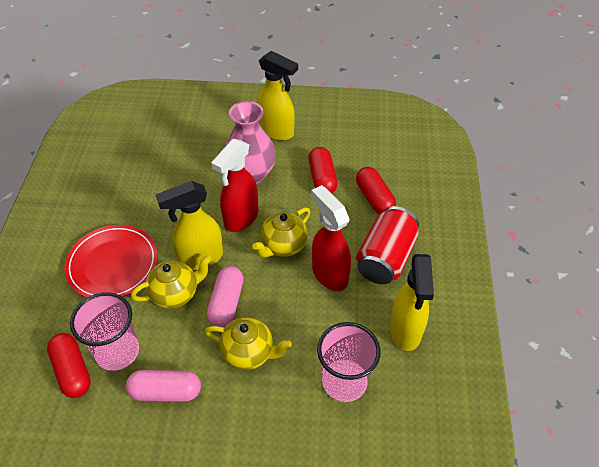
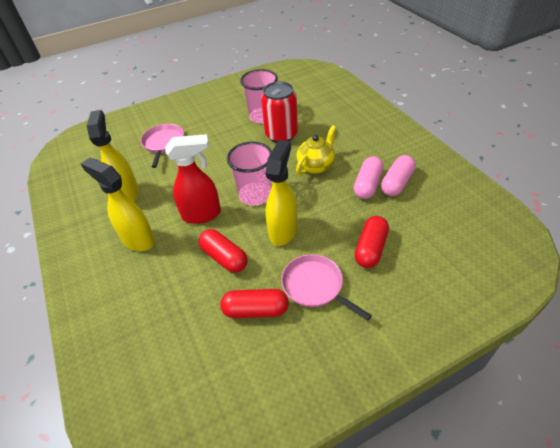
pink pan: 0 -> 2
pink vase: 1 -> 0
red plate: 1 -> 0
red spray bottle: 2 -> 1
yellow teapot: 3 -> 1

